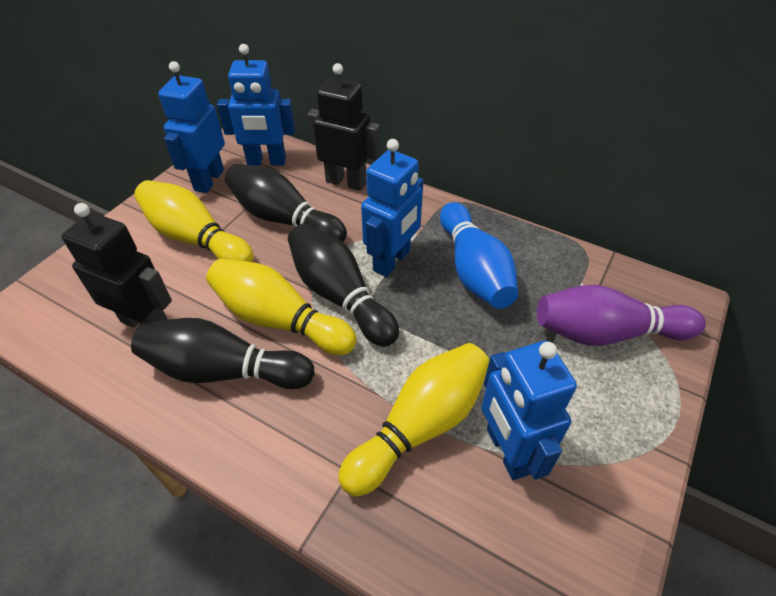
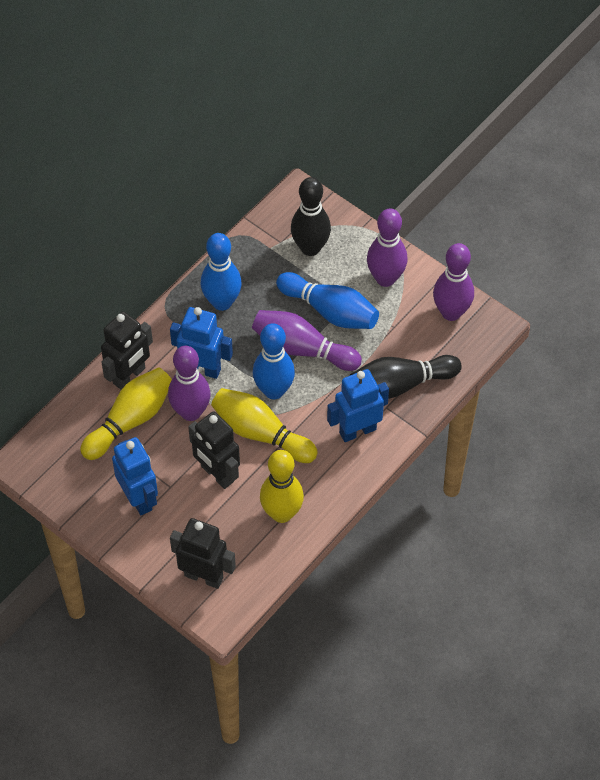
black bowling pin: 3 -> 2
black robot: 2 -> 3
blue bowling pin: 1 -> 3
blue robot: 4 -> 3
purple bowling pin: 1 -> 4

